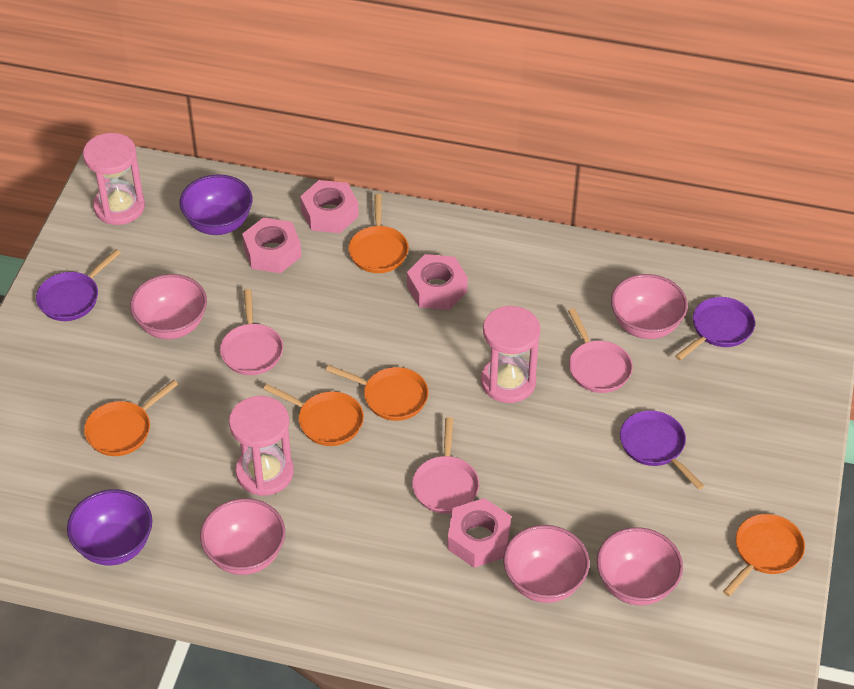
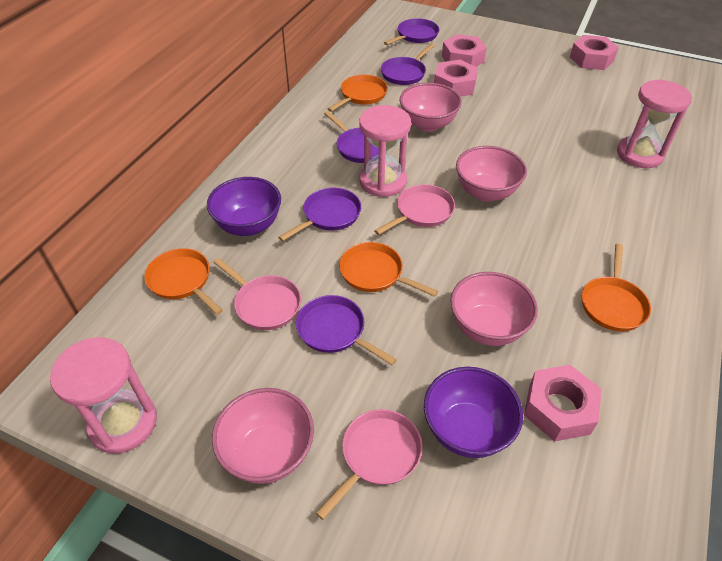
orange pan: 5 -> 4
pink bowl: 5 -> 4
purple pan: 3 -> 5

